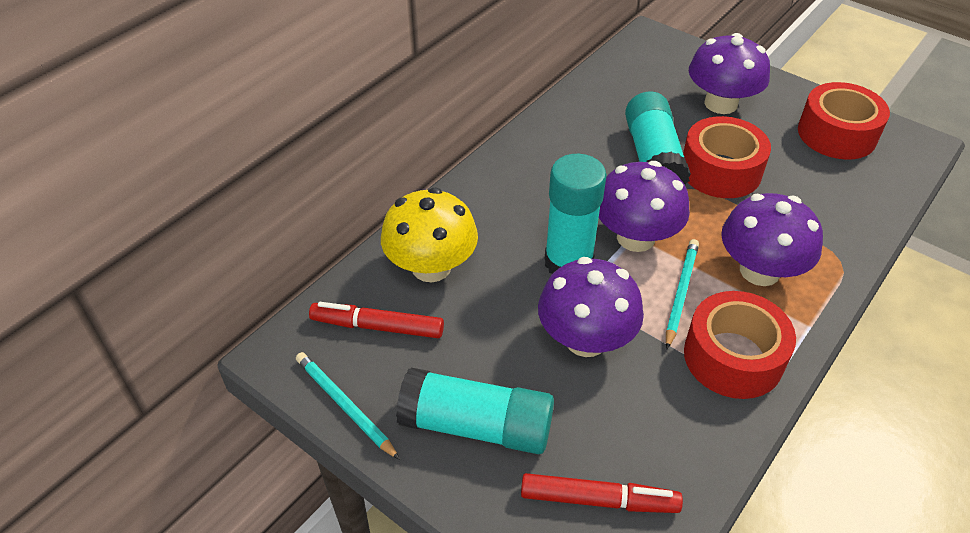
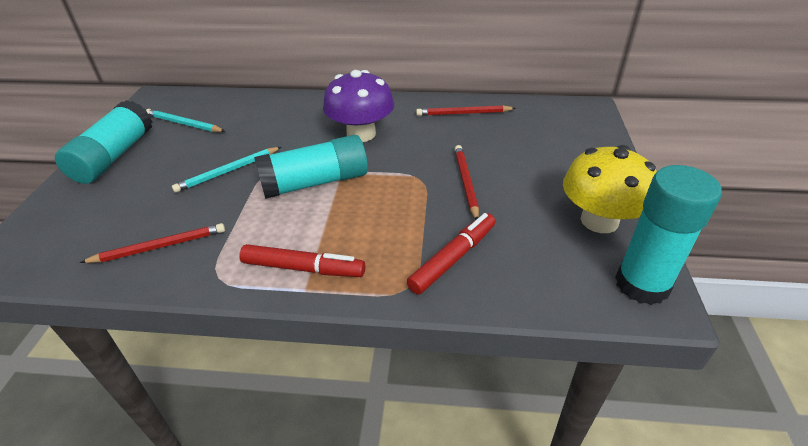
purple mushroom: 4 -> 1
red pencil: 0 -> 3
red tape: 3 -> 0

